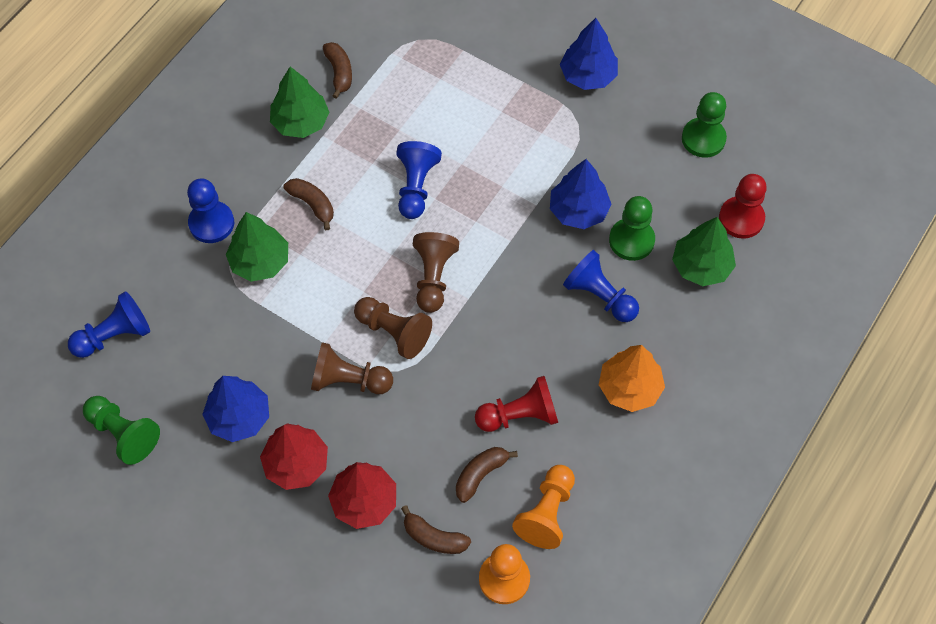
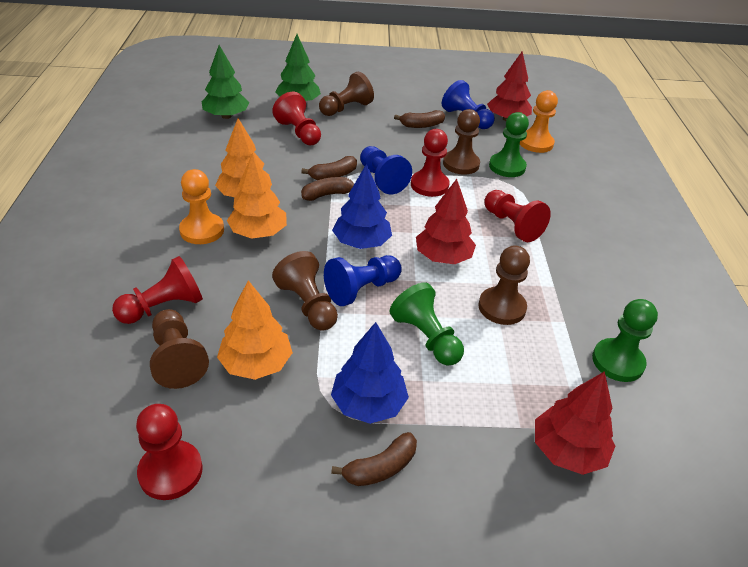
blue pawn: 4 -> 3
blue tree: 3 -> 2
brown pawn: 3 -> 5
green tree: 3 -> 2
orange tree: 1 -> 3
red pawn: 2 -> 5
red tree: 2 -> 3

